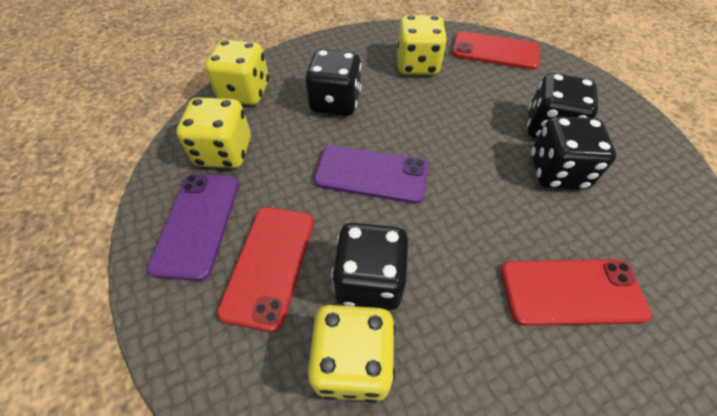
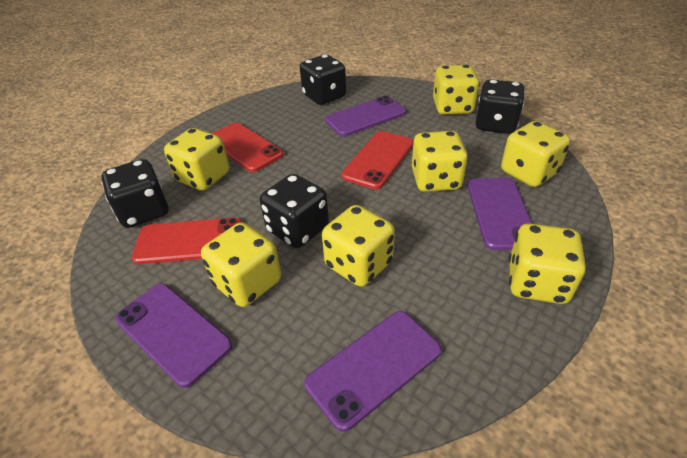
purple phone: 2 -> 4
yellow dice: 4 -> 7

